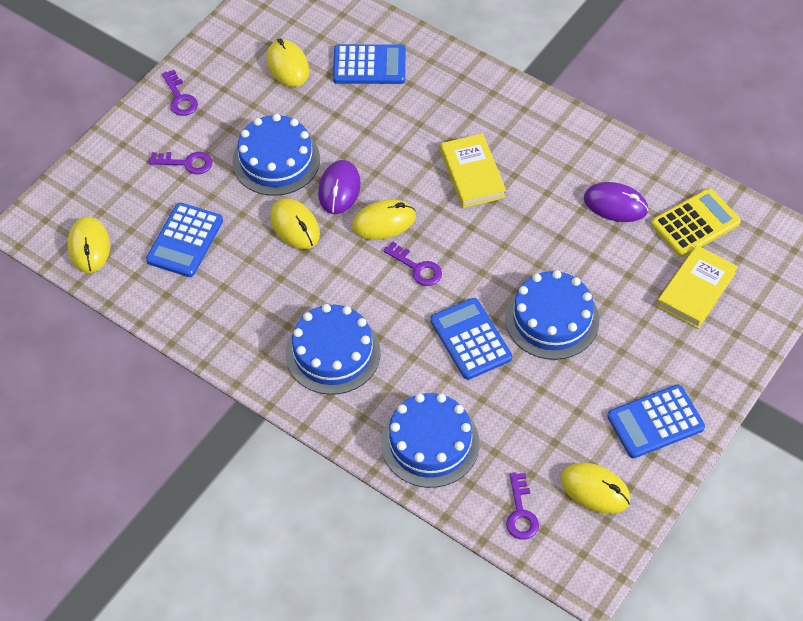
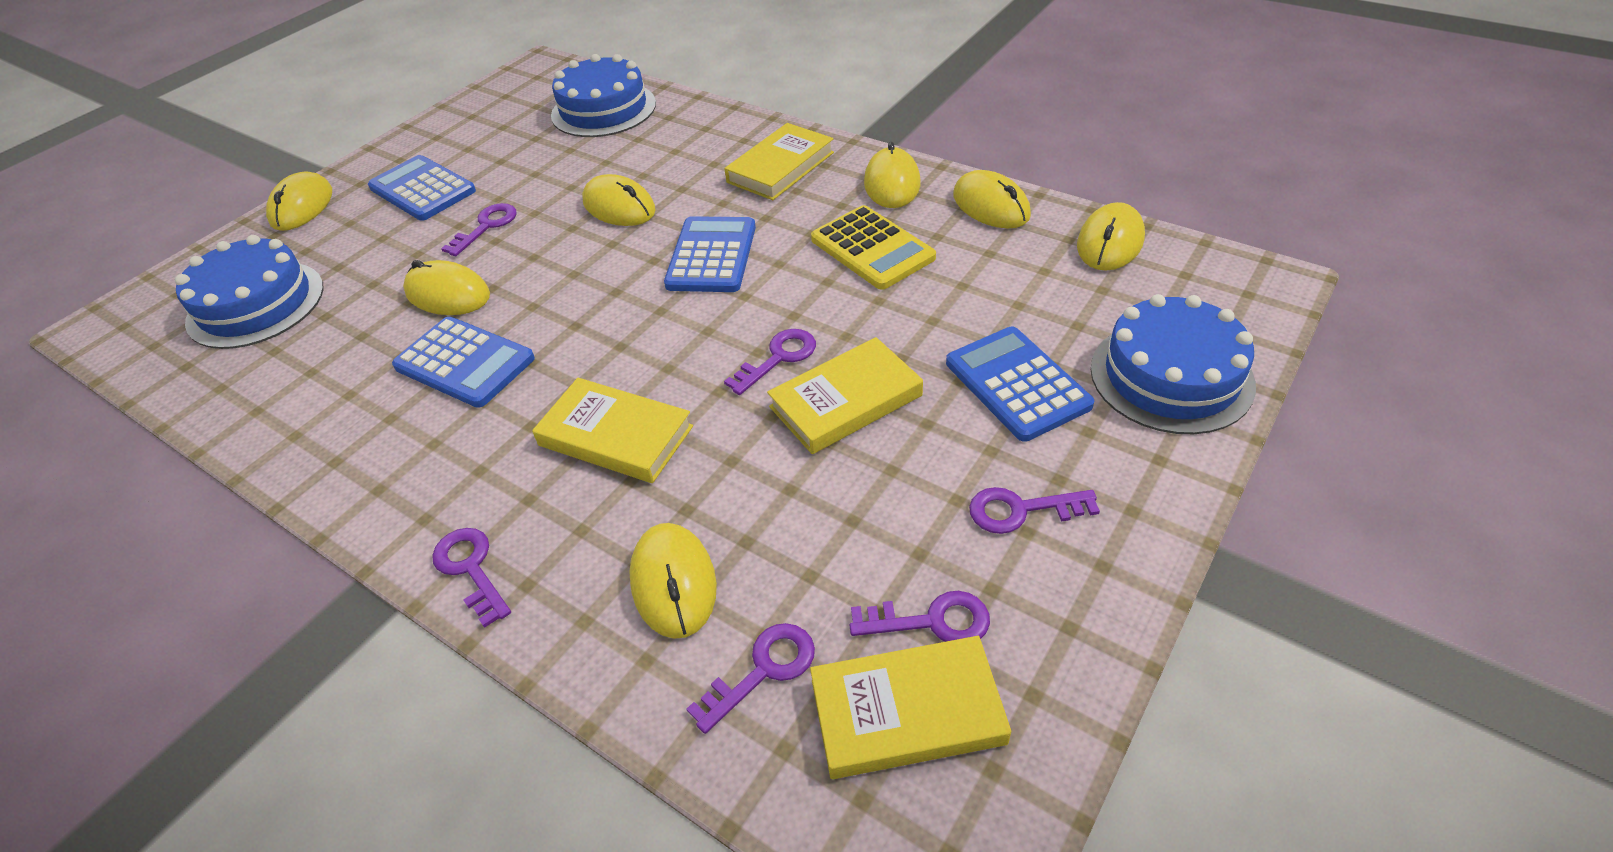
blue cake: 4 -> 3
purple key: 4 -> 6
purple mouse: 2 -> 0
yellow book: 2 -> 4
yellow mouse: 5 -> 7

